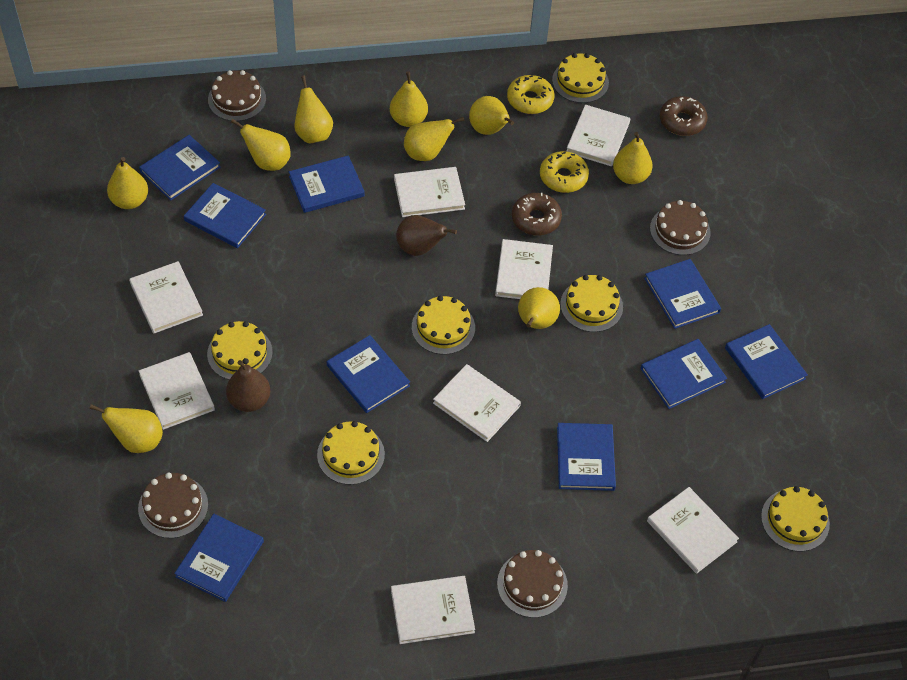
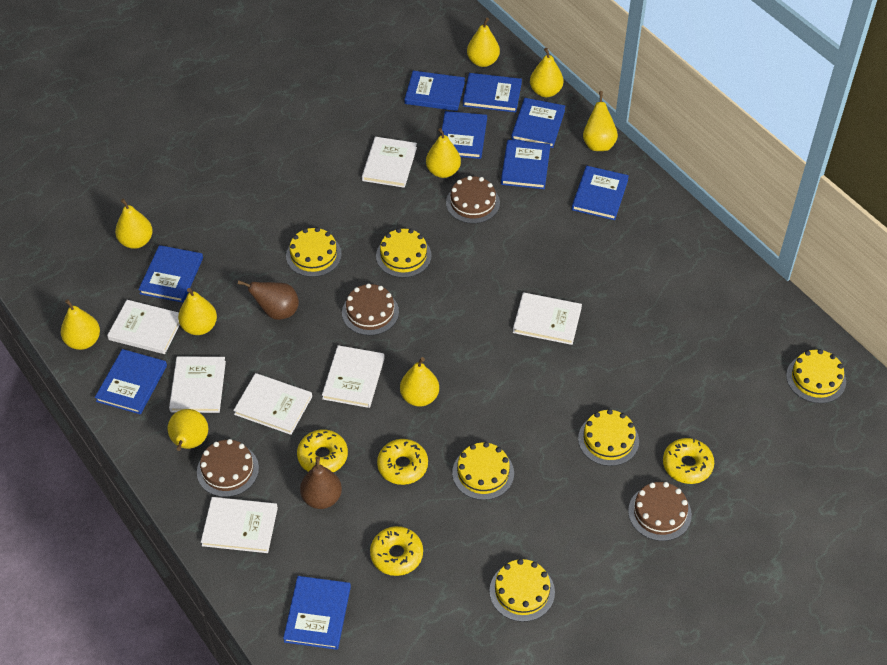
brown donut: 2 -> 0
white book: 8 -> 7
yellow donut: 2 -> 4

